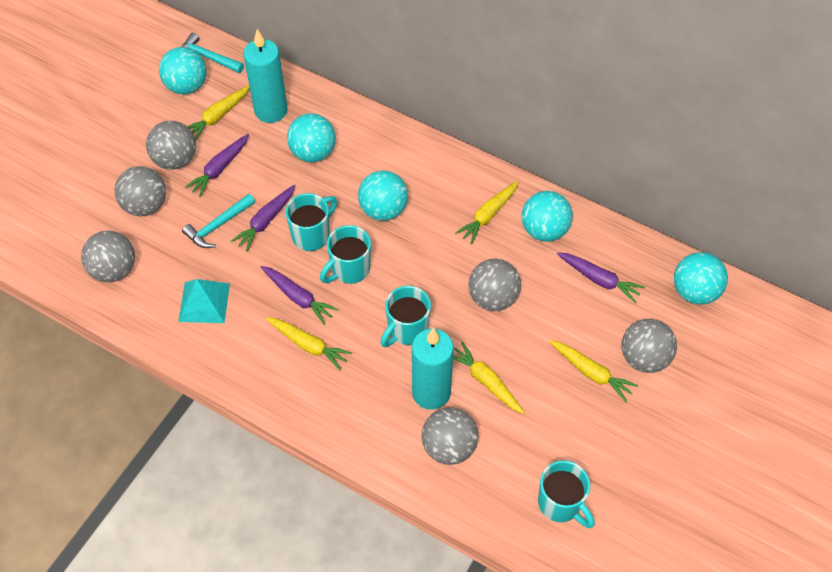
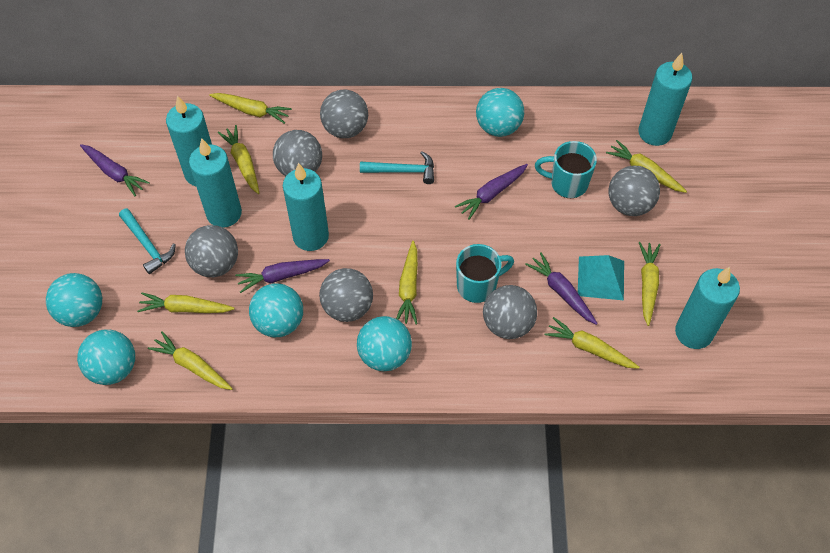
turquoise candle: 2 -> 5
turquoise mug: 4 -> 2
yellow carrot: 5 -> 8

